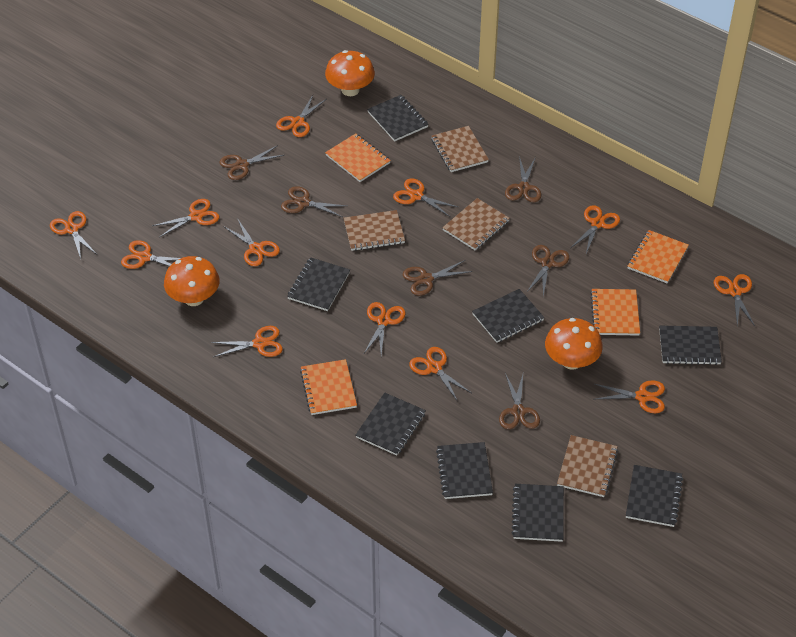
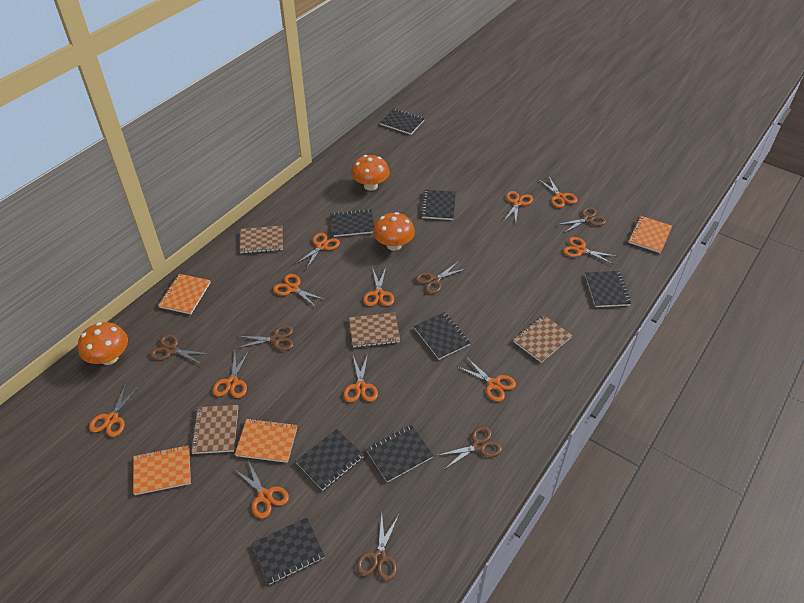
orange scissors: 12 -> 11

